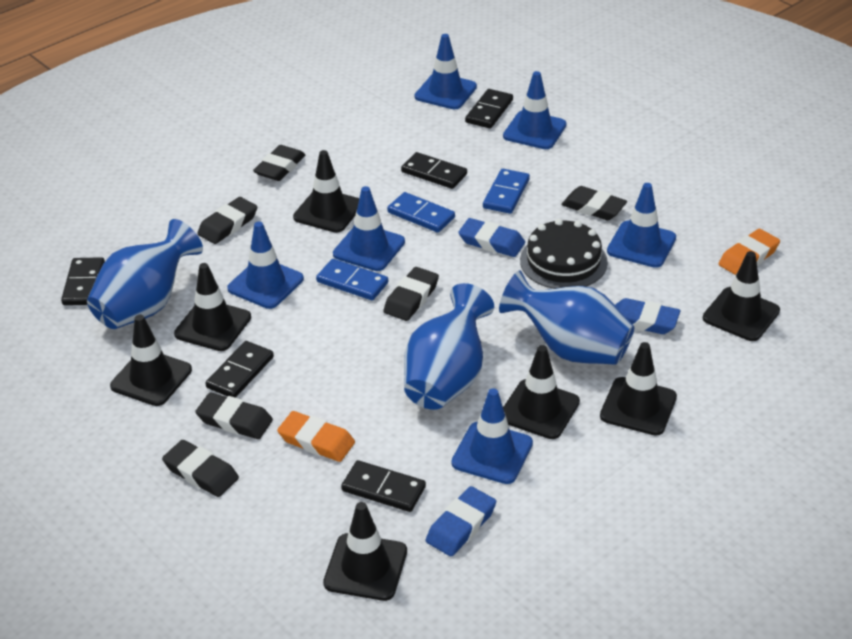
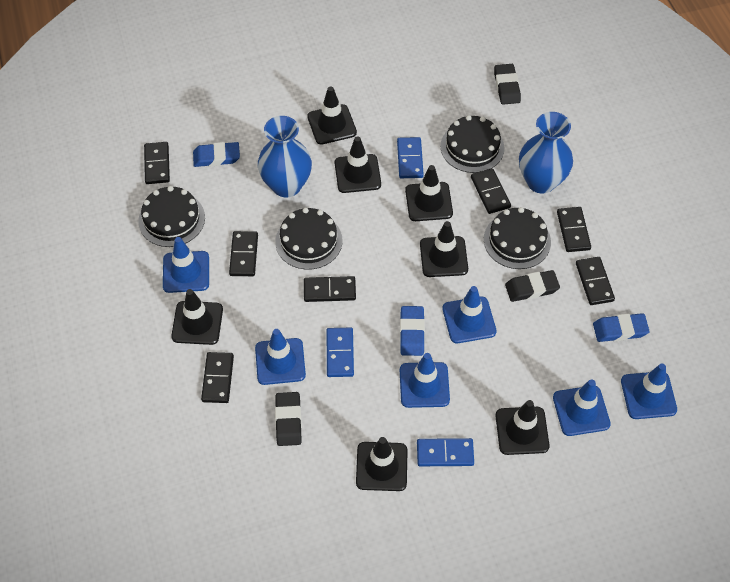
black cake: 1 -> 4
black domino: 5 -> 7
black eraser: 6 -> 3
blue vase: 3 -> 2
orange eraser: 2 -> 0

